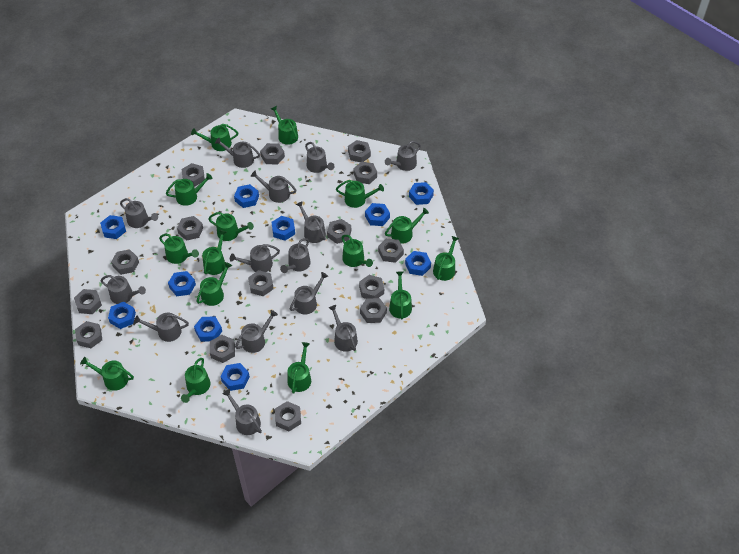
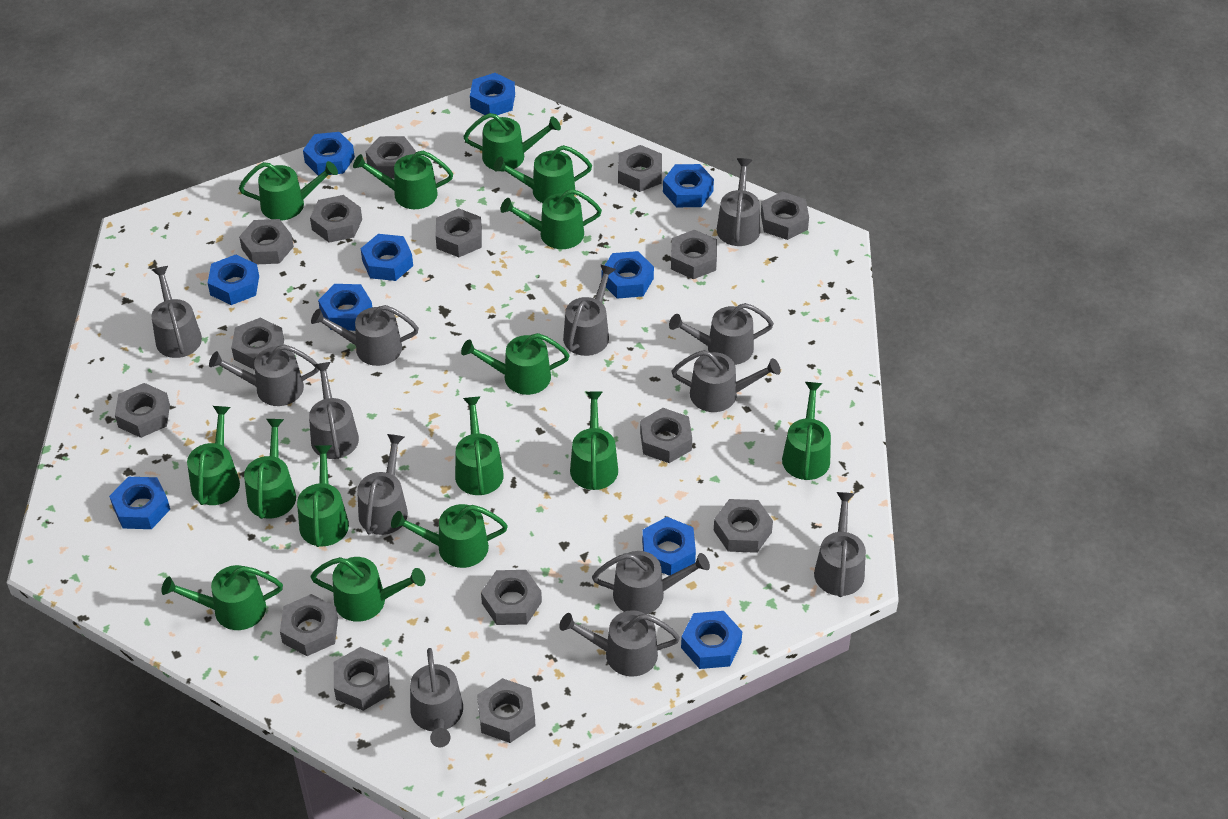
grey watering can: 14 -> 13

